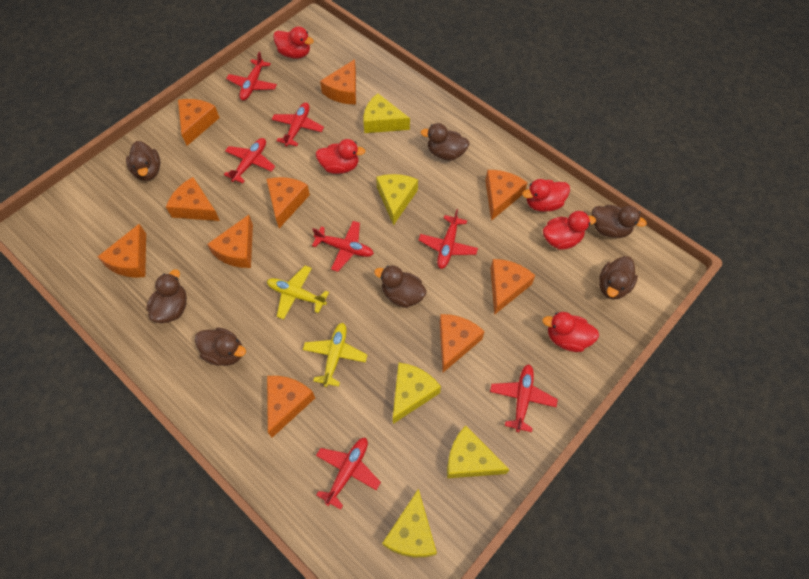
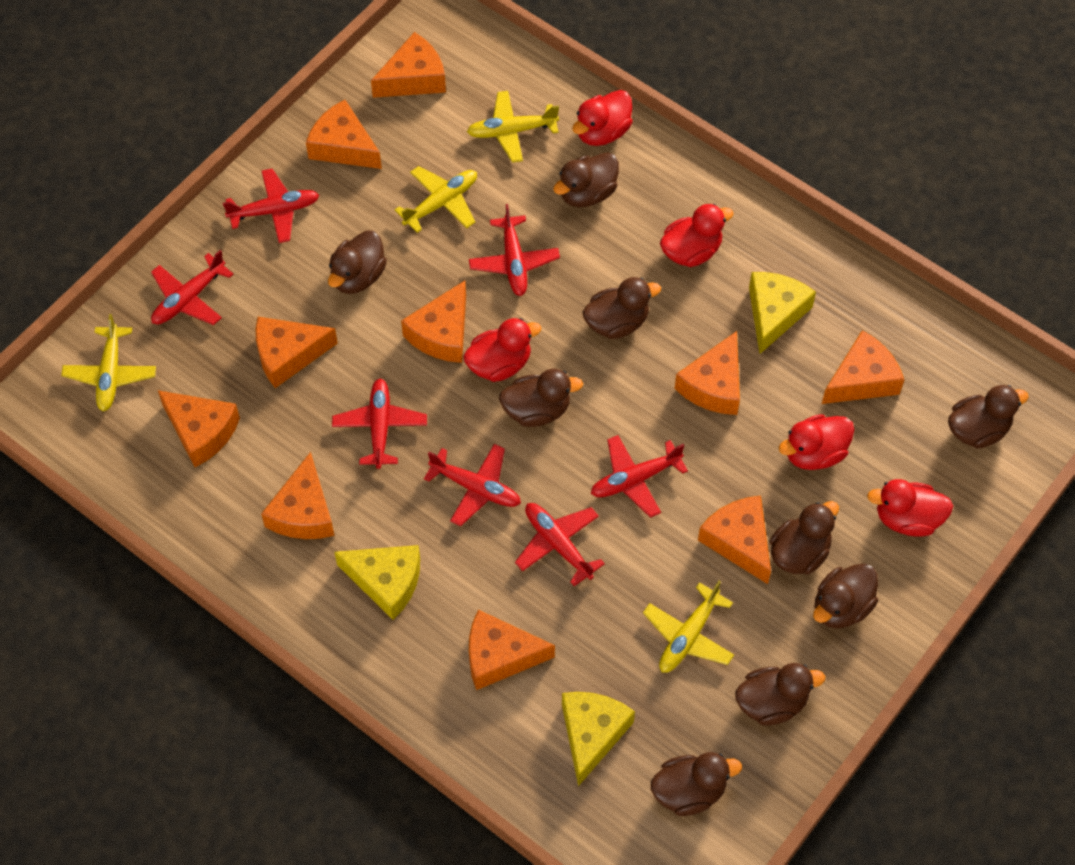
brown duck: 7 -> 9
yellow cheese: 5 -> 3
yellow plane: 2 -> 4

